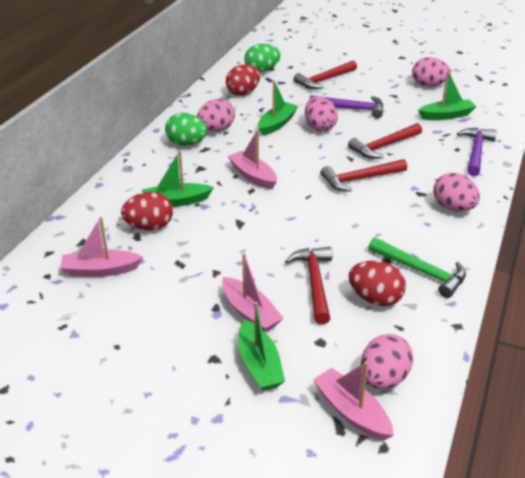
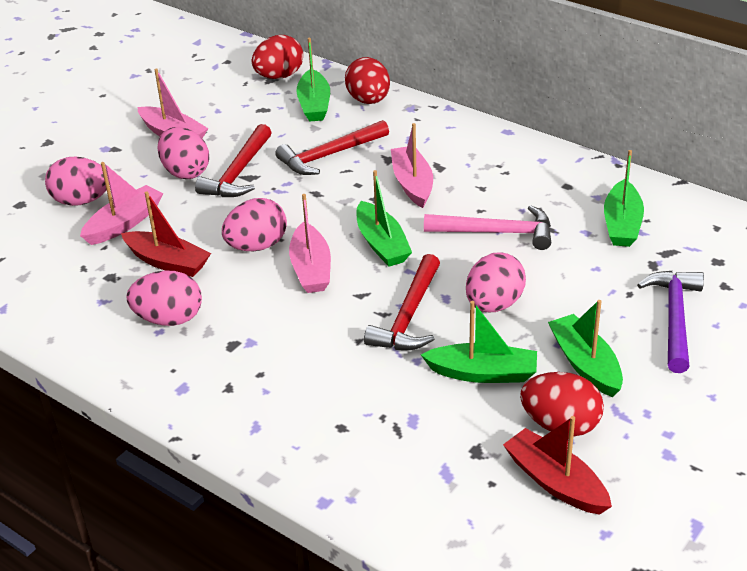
green boat: 4 -> 5
green egg: 2 -> 0
green hammer: 1 -> 0
pink hammer: 0 -> 1
purple hammer: 2 -> 1
red boat: 0 -> 2
red hammer: 4 -> 3

